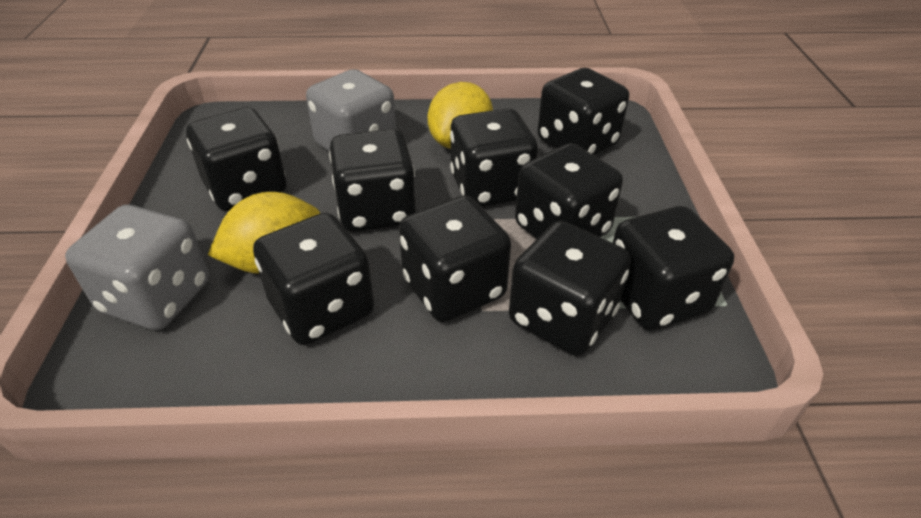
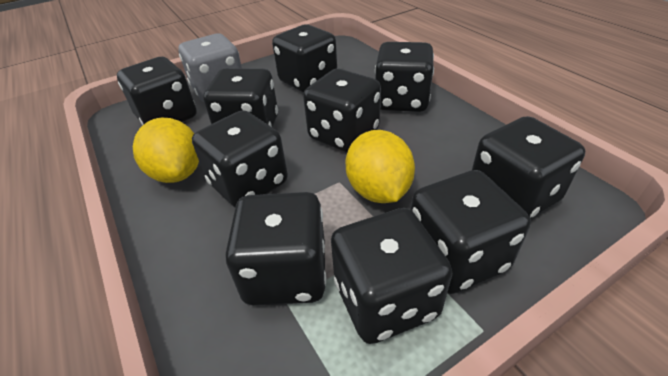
black dice: 9 -> 10
grey dice: 2 -> 1

